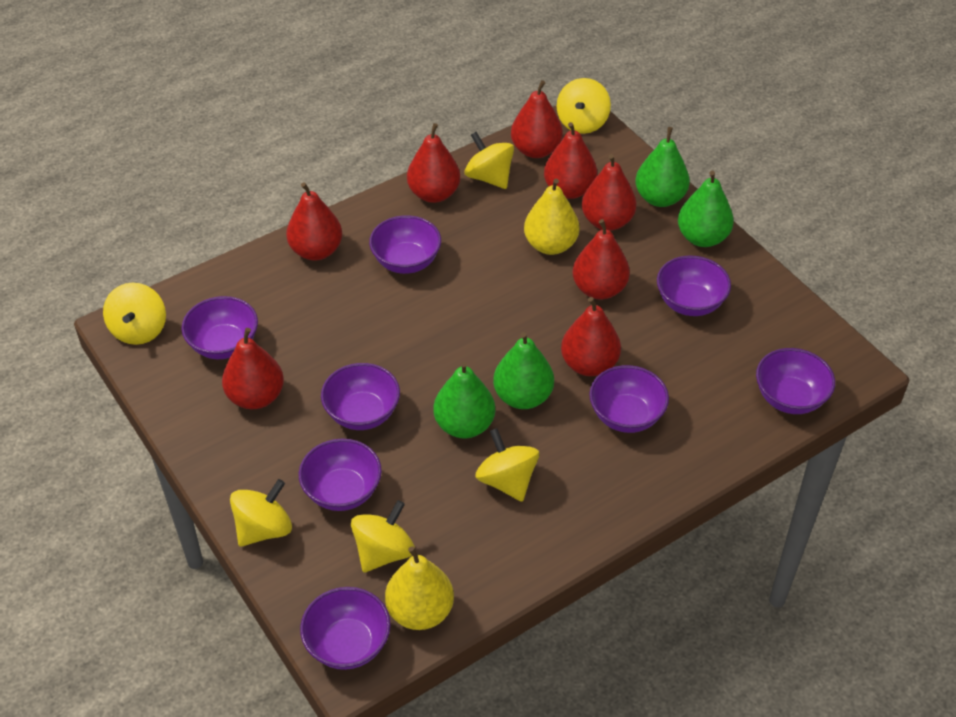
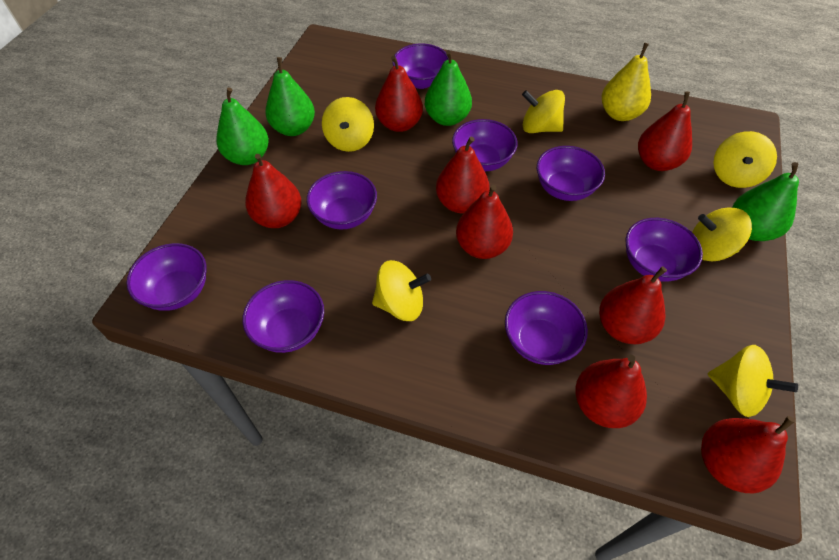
yellow pear: 2 -> 1

